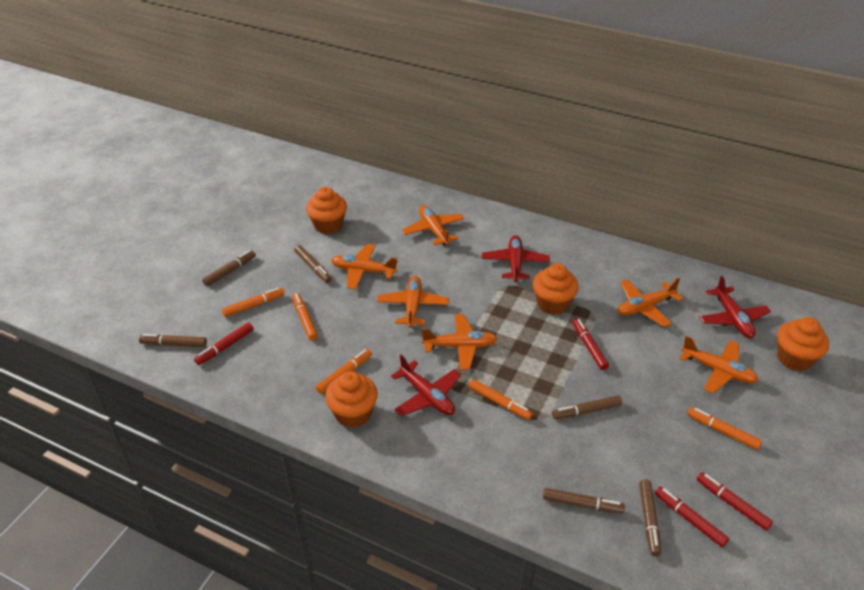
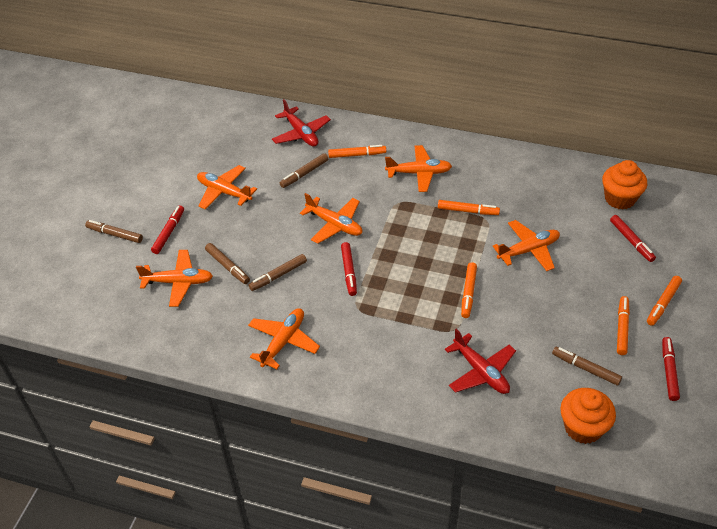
brown marker: 6 -> 5
orange cupcake: 4 -> 2
red plane: 3 -> 2

